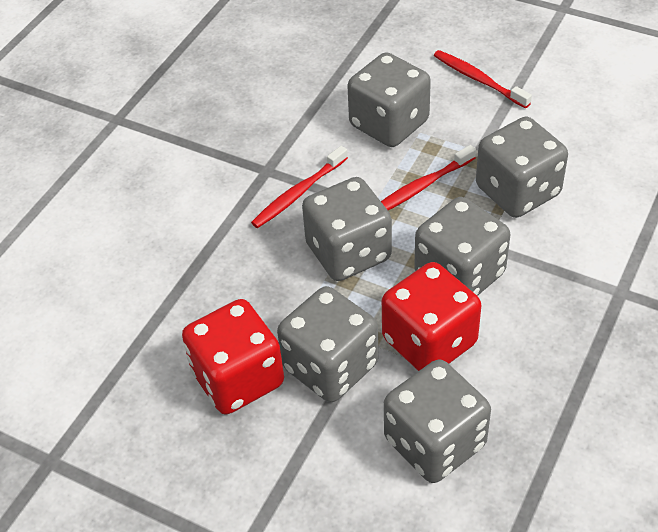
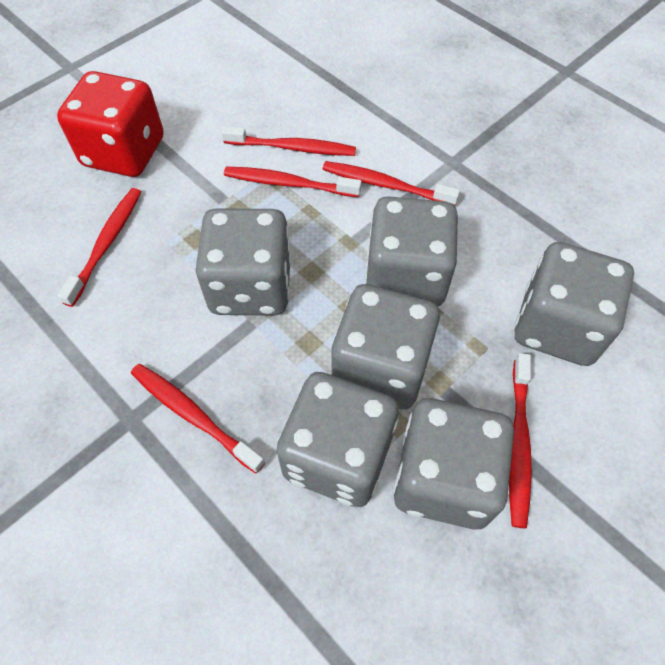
red dice: 2 -> 1
red toothbrush: 3 -> 6

